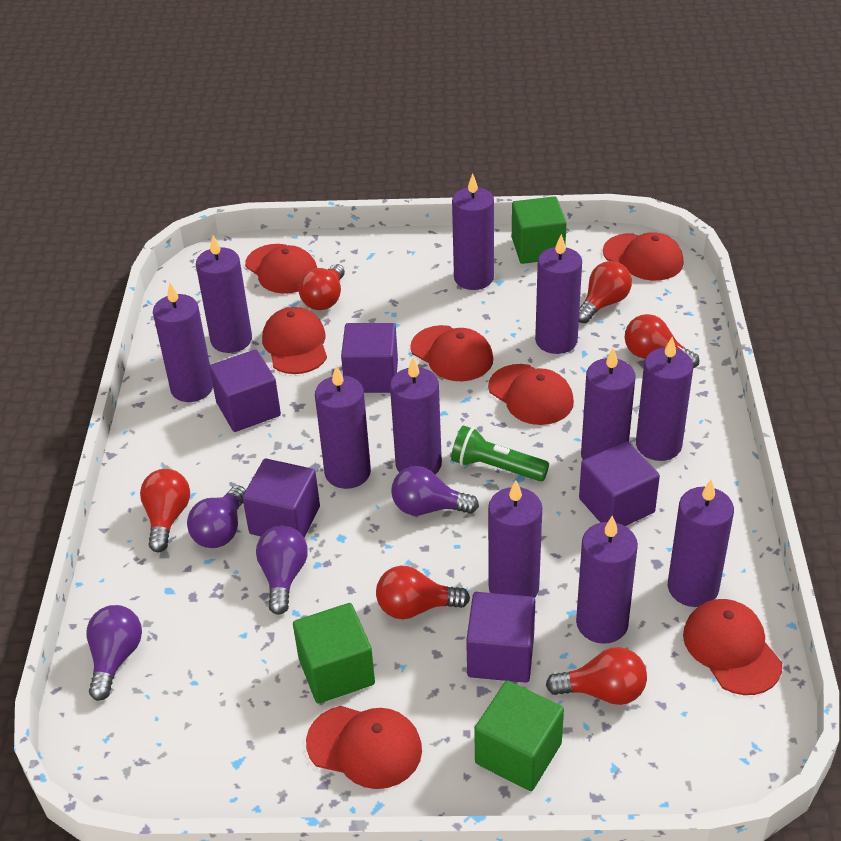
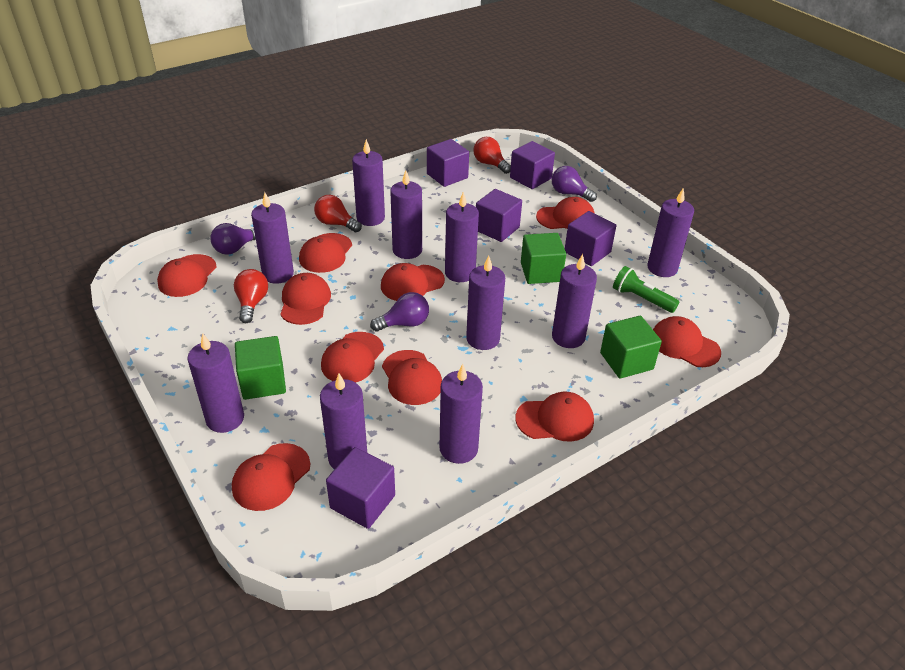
purple candle: 11 -> 10
purple light bulb: 4 -> 3
red cap: 7 -> 10
red light bulb: 6 -> 3

